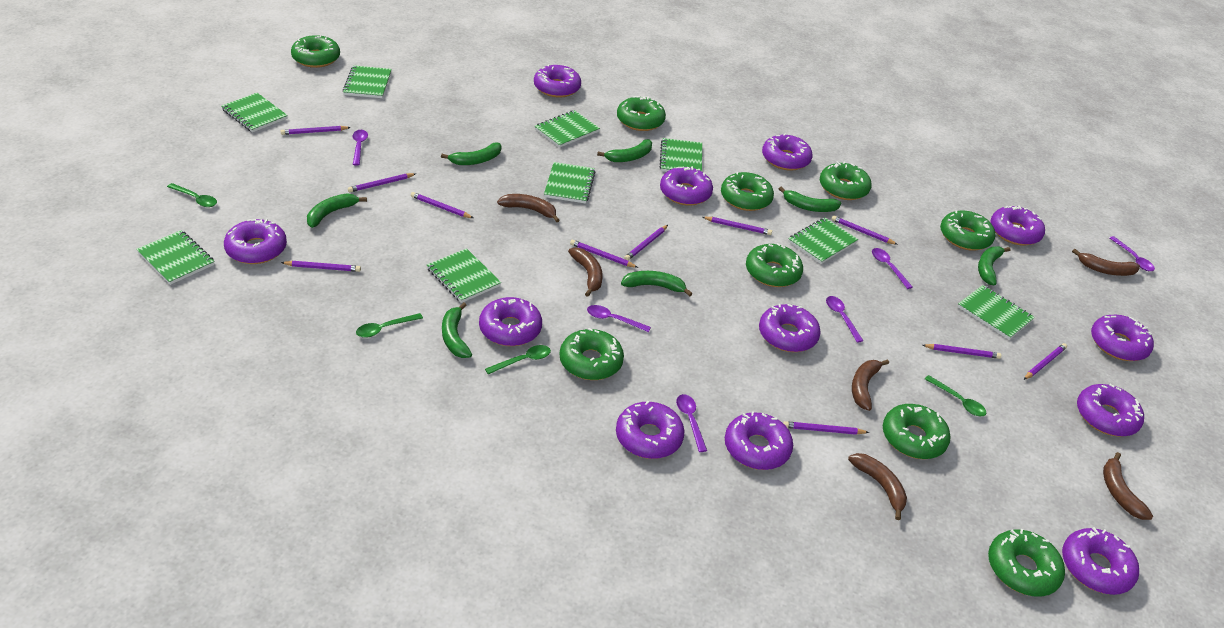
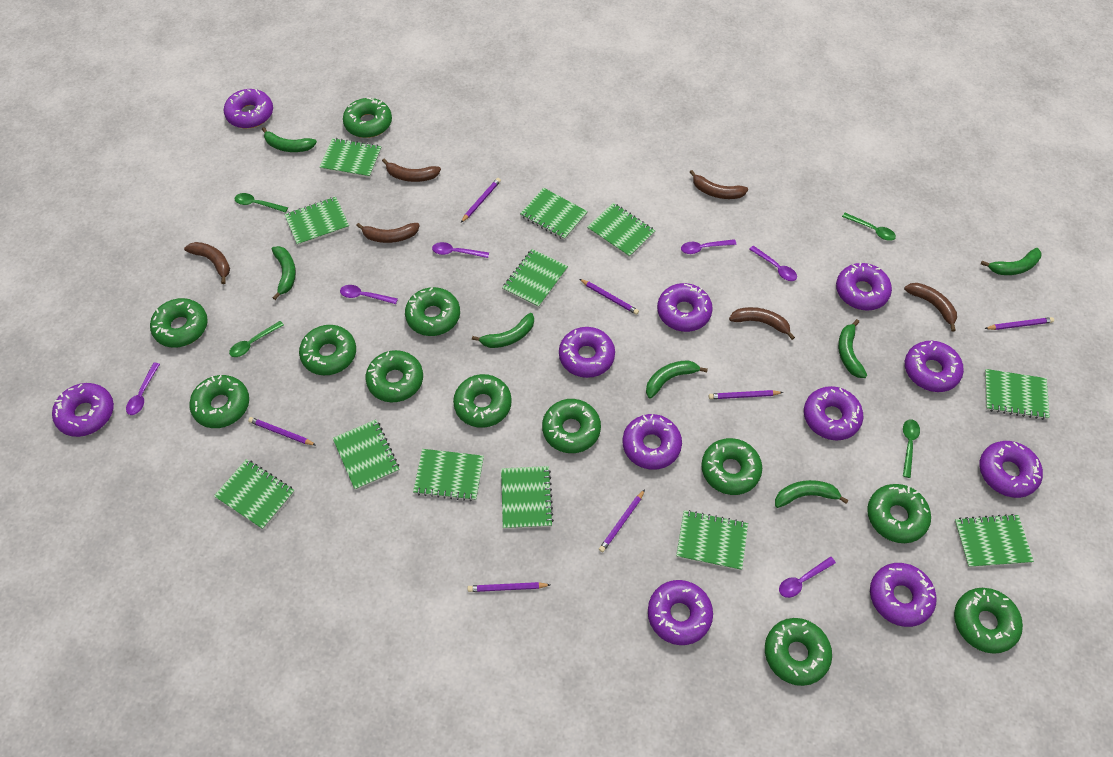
green donut: 9 -> 12
green notebook: 9 -> 12
purple donut: 12 -> 11
purple pencil: 11 -> 7

